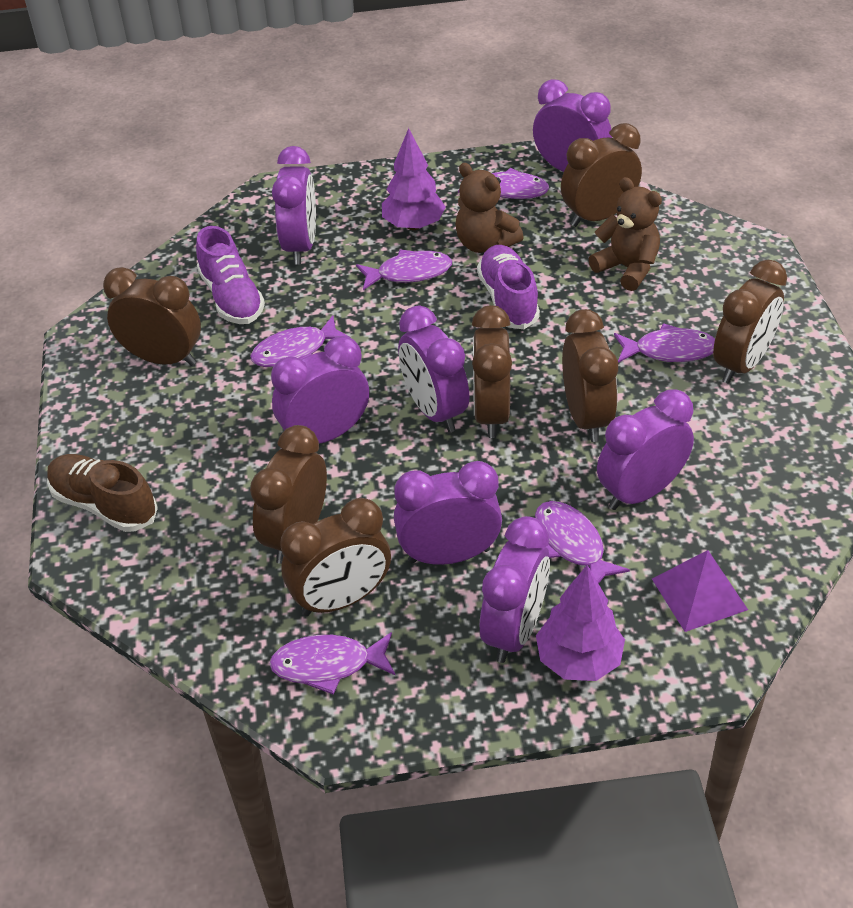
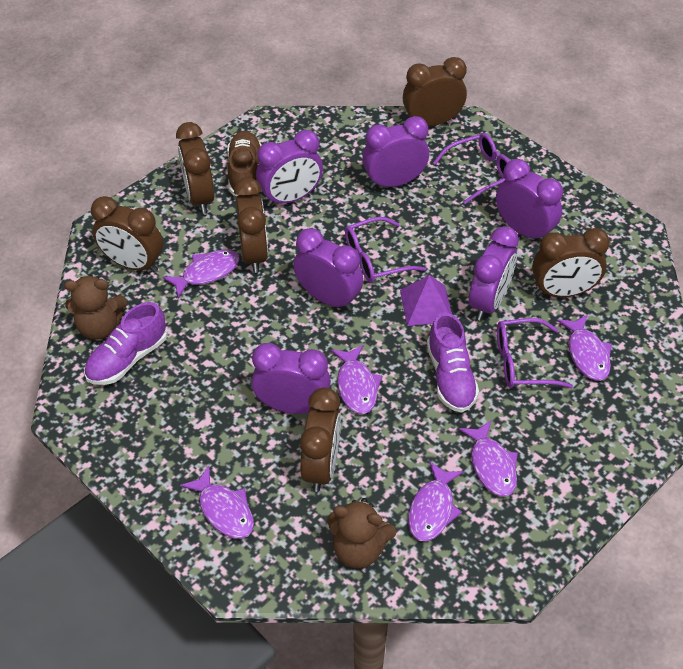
brown clock: 7 -> 6
purple clock: 7 -> 6
purple glasses: 0 -> 3
purple tree: 2 -> 0

